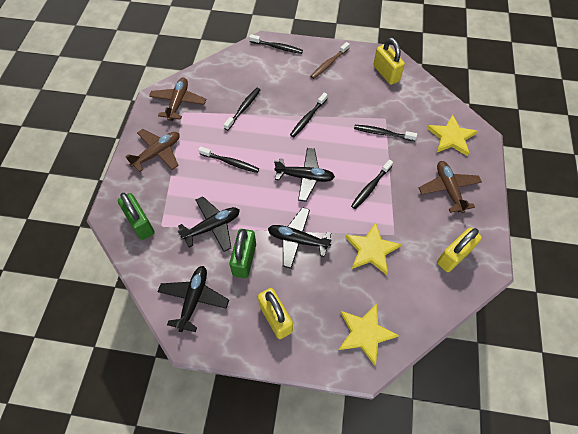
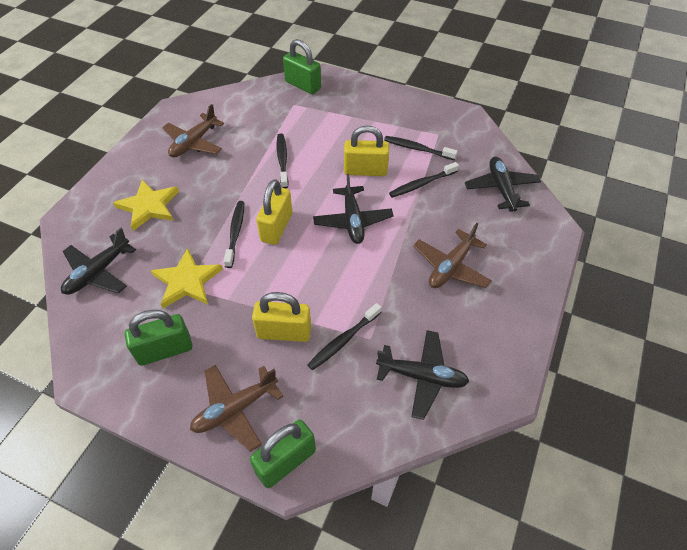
black toothbrush: 6 -> 5
brown toothbrush: 1 -> 0
green padlock: 2 -> 3
yellow star: 3 -> 2

